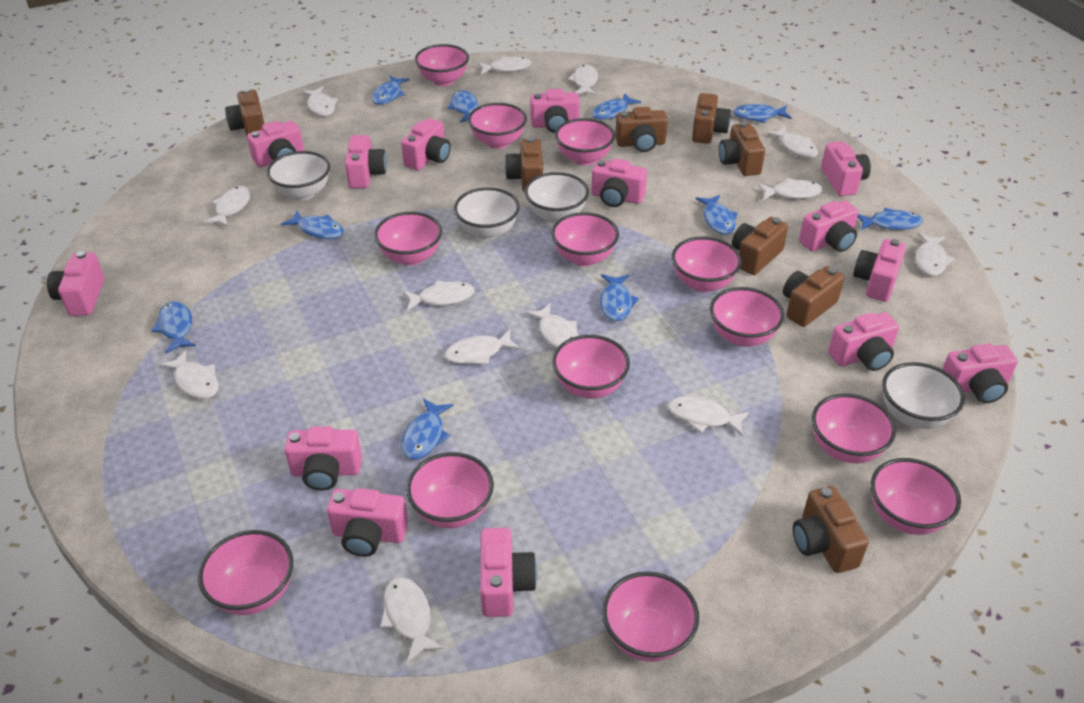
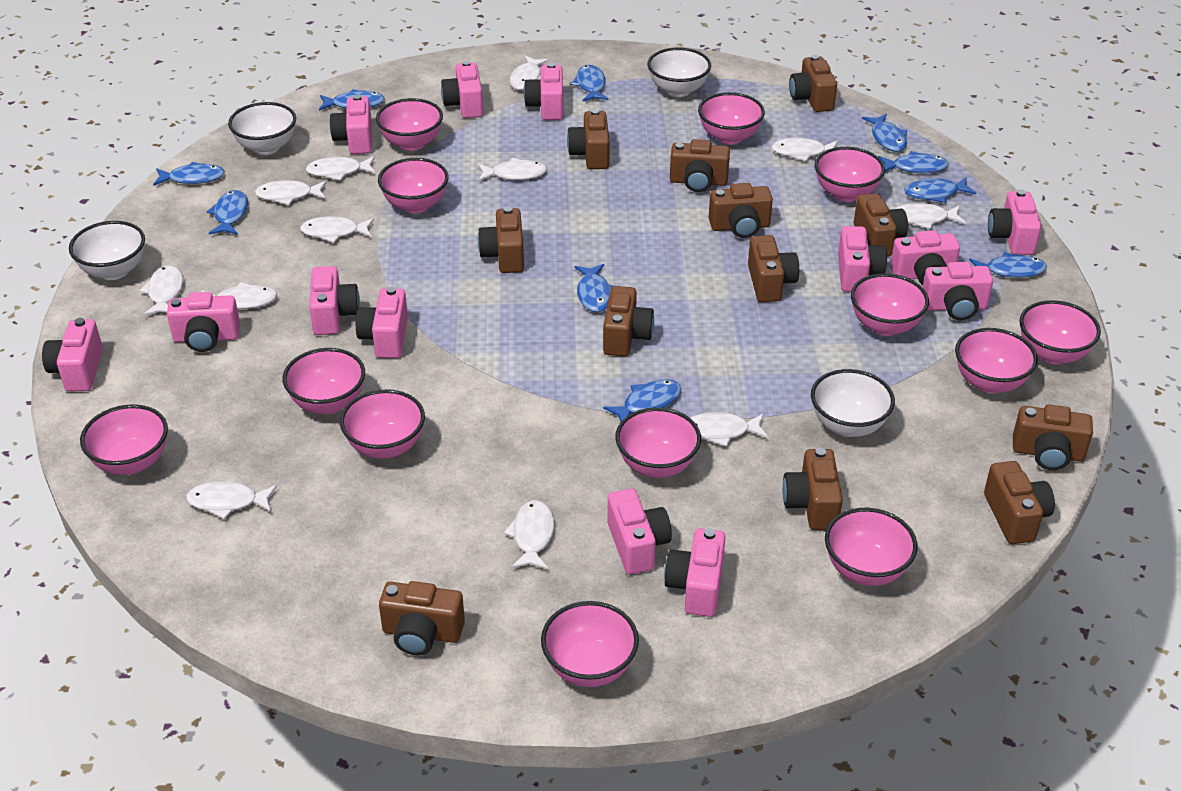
brown camera: 8 -> 12
pink camera: 14 -> 13
white fish: 13 -> 12

